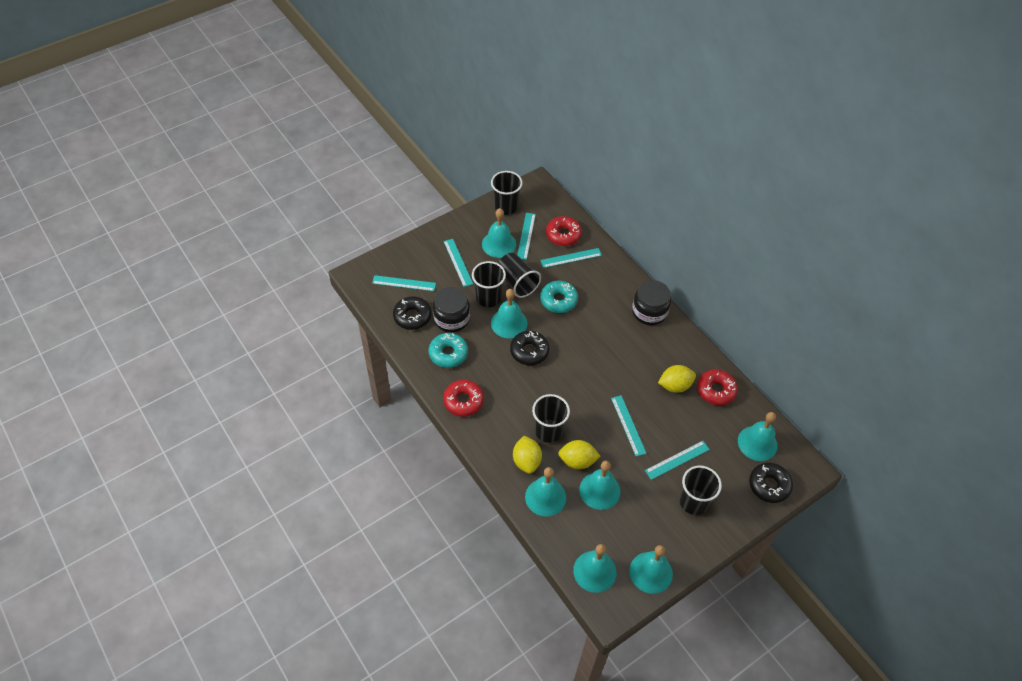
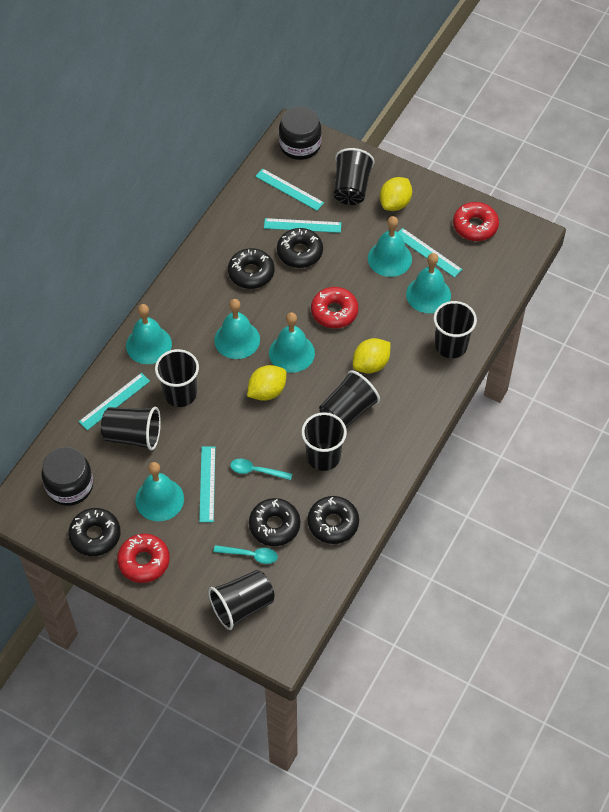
black cup: 5 -> 7
black donut: 3 -> 5
turquoise bell: 7 -> 6
turquoise donut: 2 -> 0
turquoise ruler: 6 -> 5
turquoise spoon: 0 -> 2

